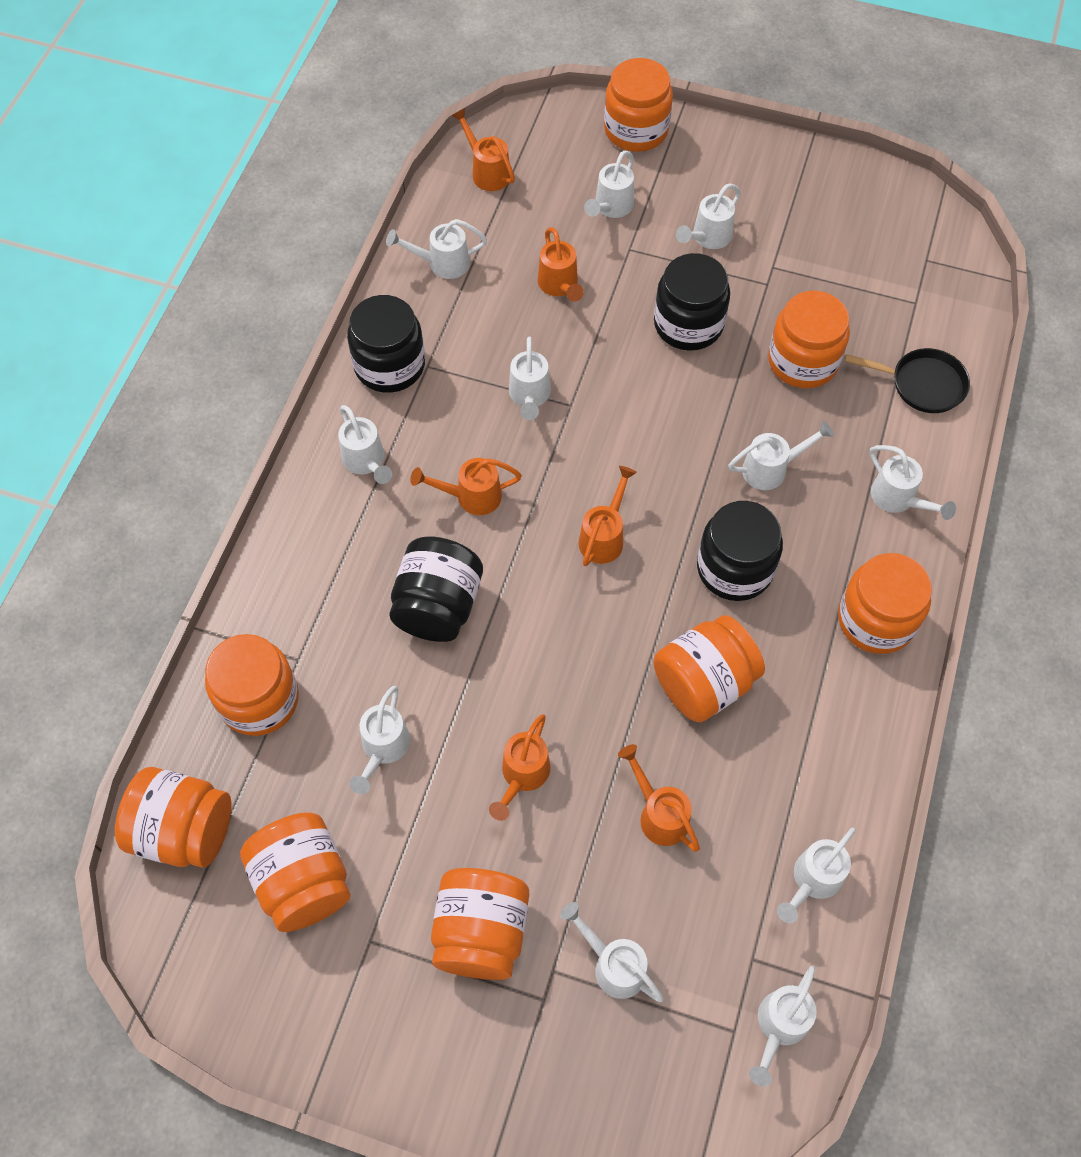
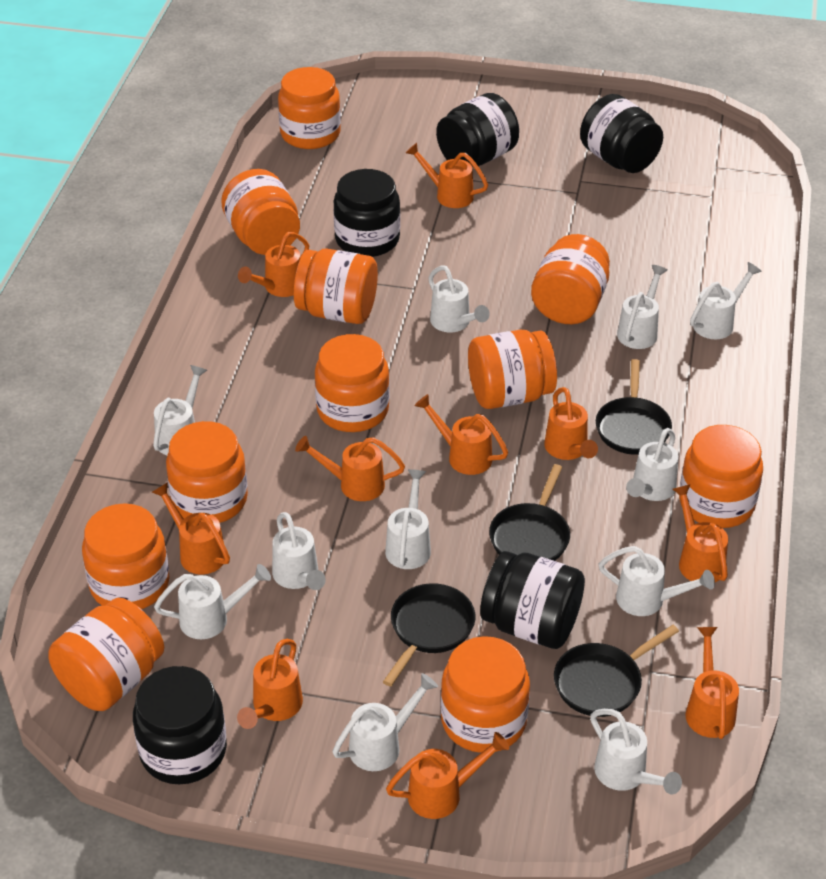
black jar: 4 -> 5
black pan: 1 -> 4
orange jar: 8 -> 11
orange watering can: 6 -> 10

